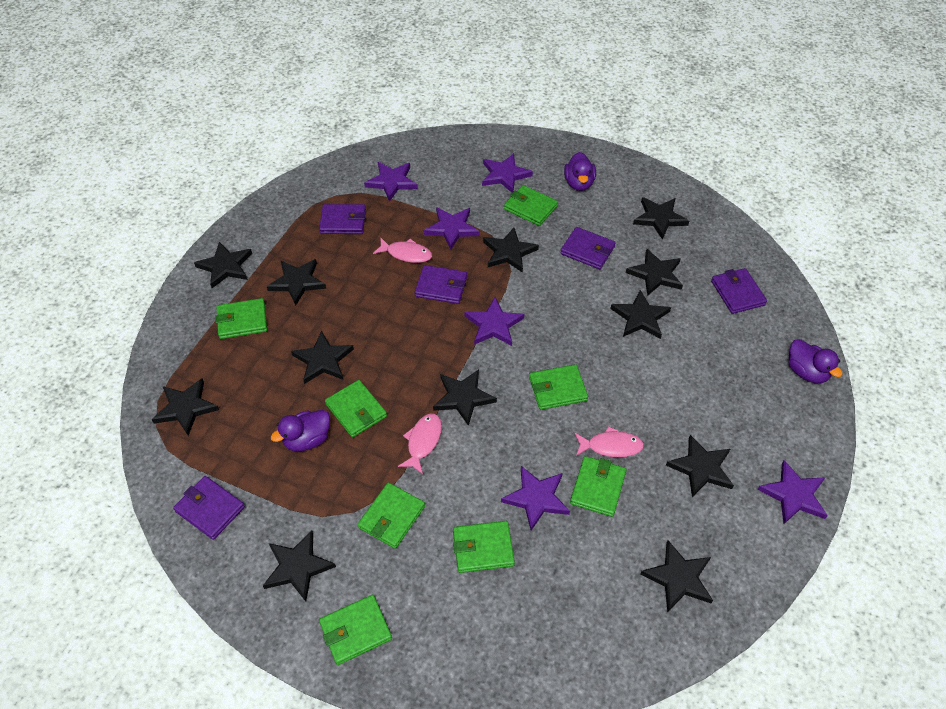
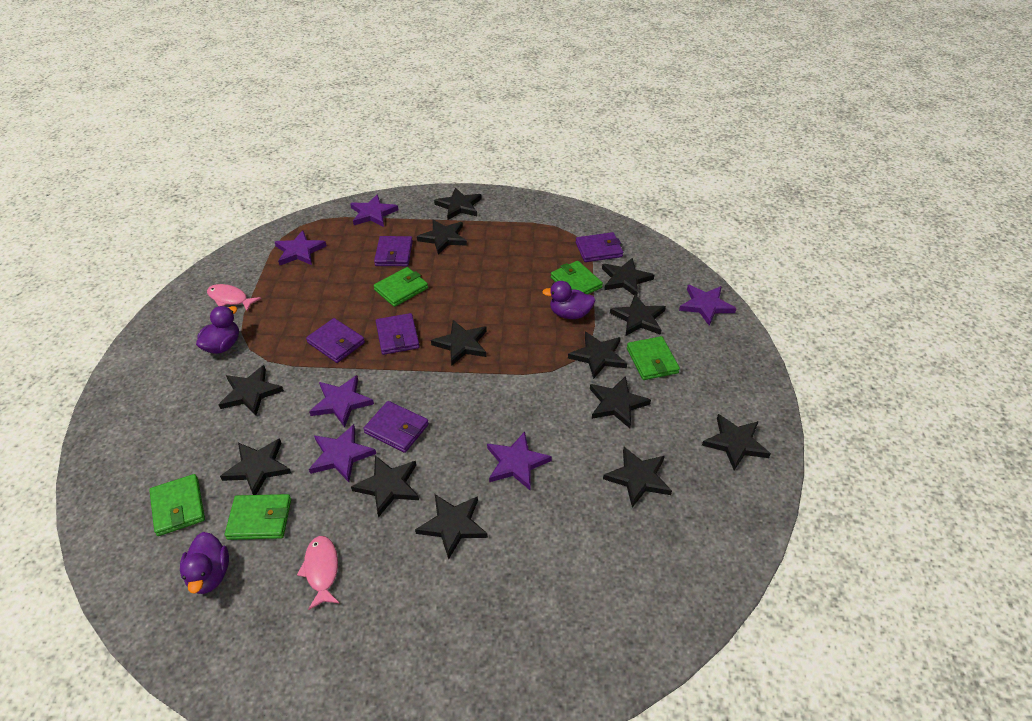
black star: 12 -> 13
green wallet: 8 -> 5
pink fish: 3 -> 2

